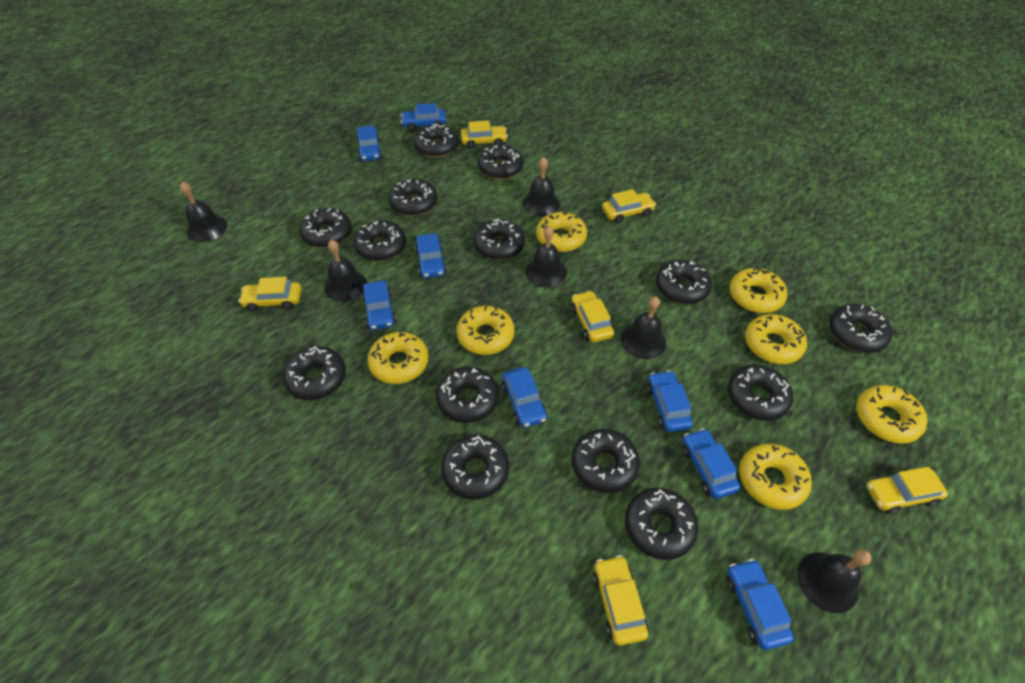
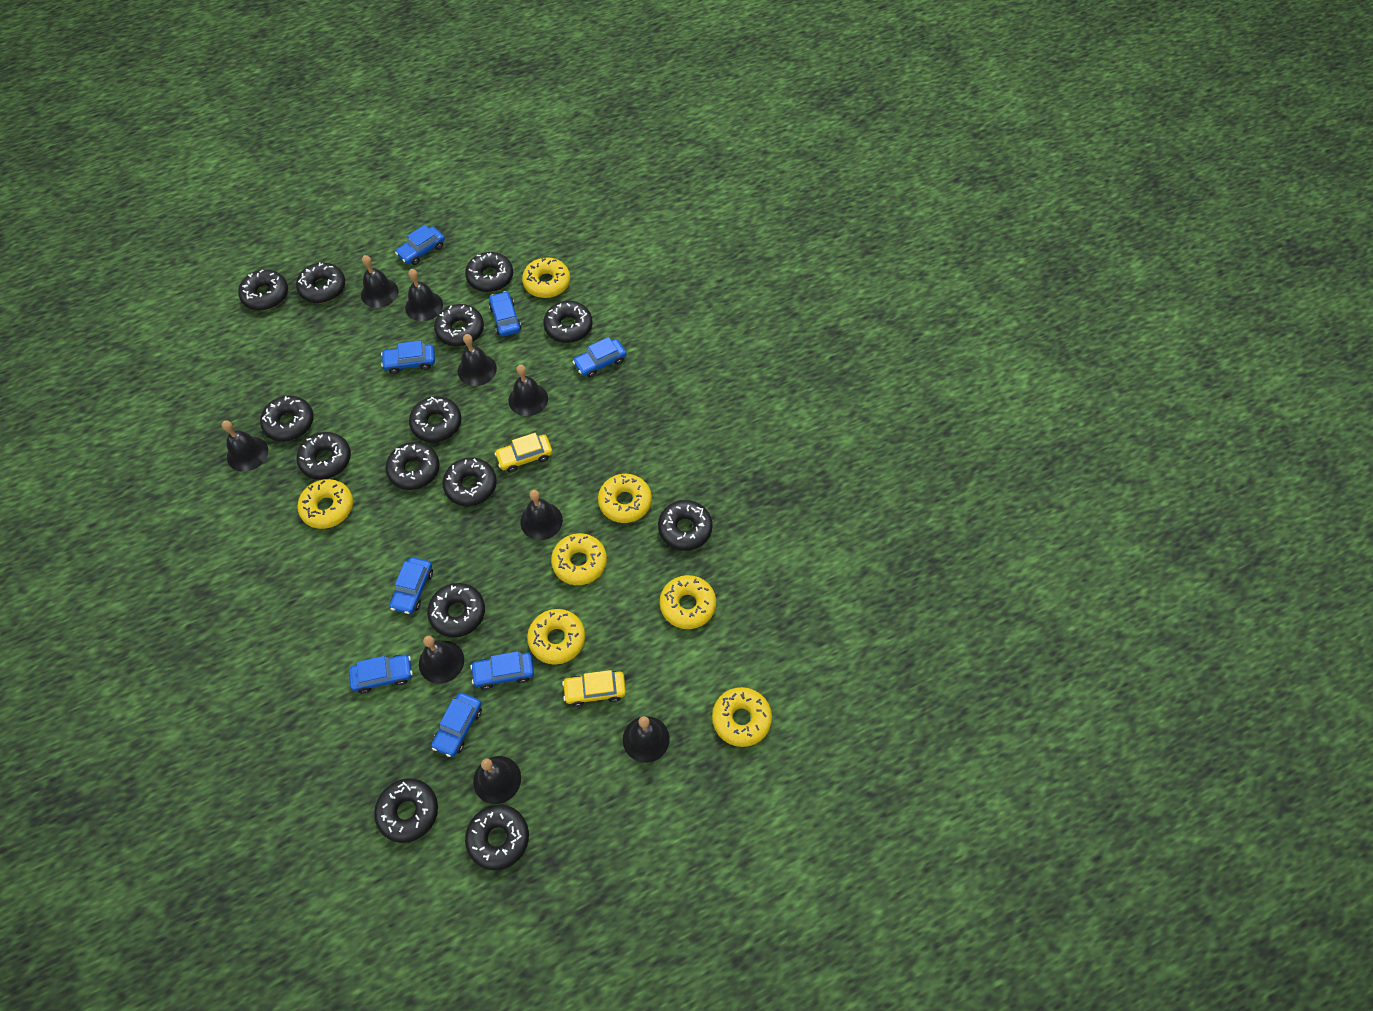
black bell: 6 -> 9
yellow car: 6 -> 2

